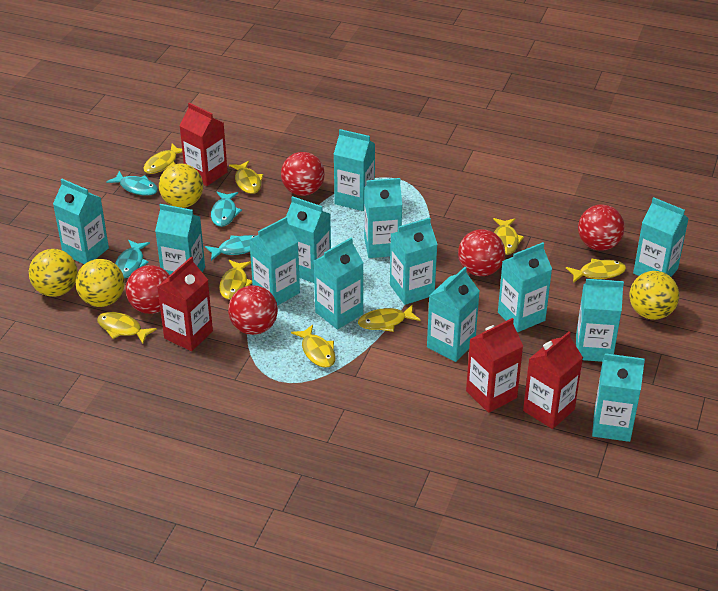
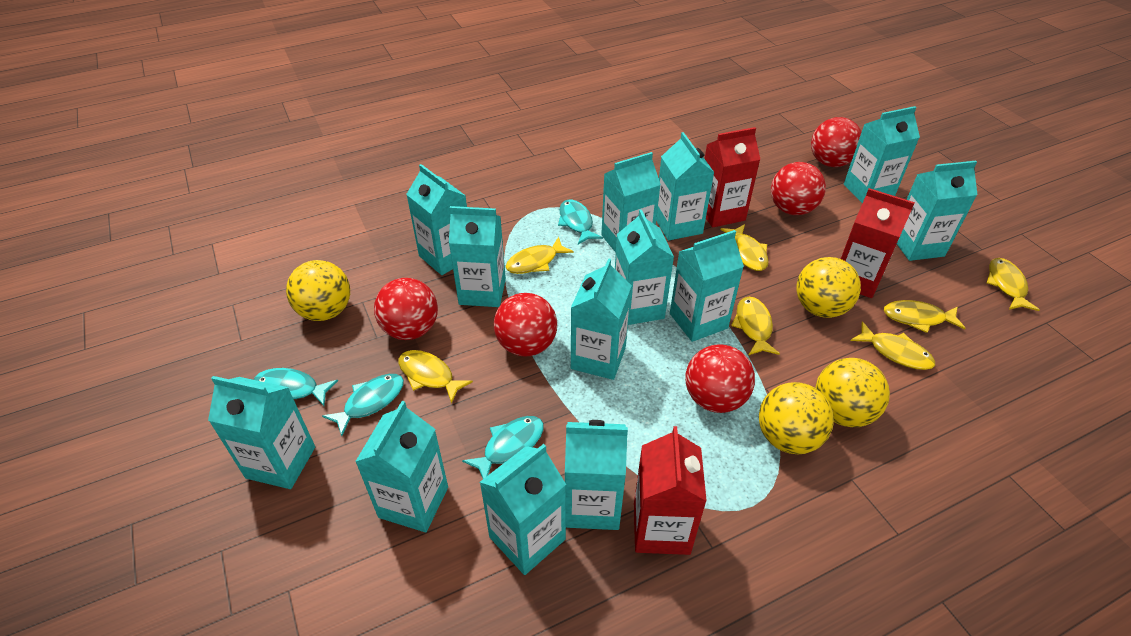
red carton: 4 -> 3
yellow fish: 8 -> 7

